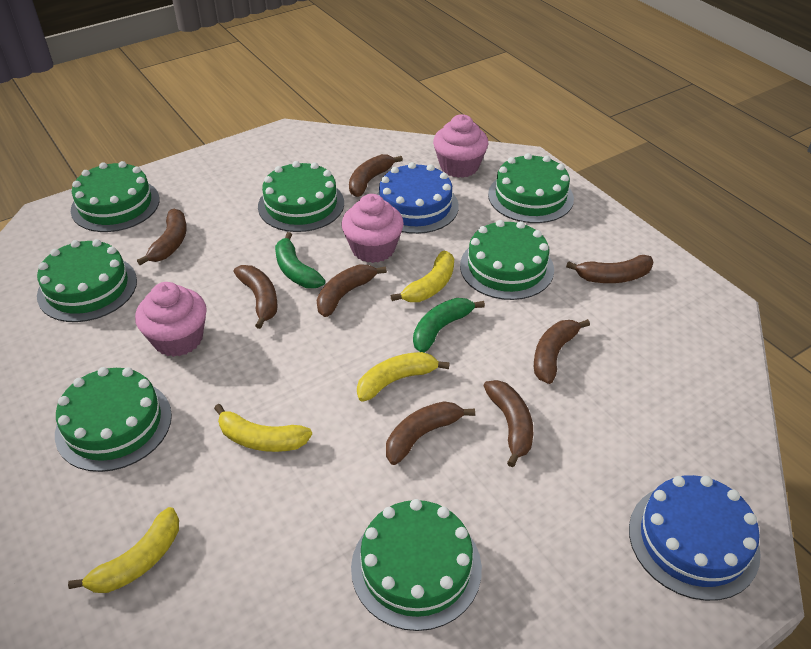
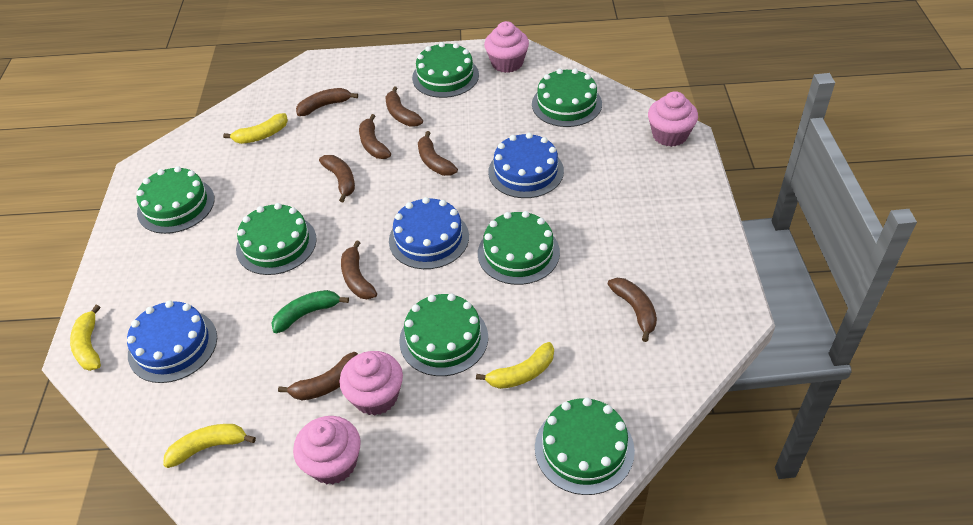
blue cake: 2 -> 3
green banana: 2 -> 1
pink cupcake: 3 -> 4

